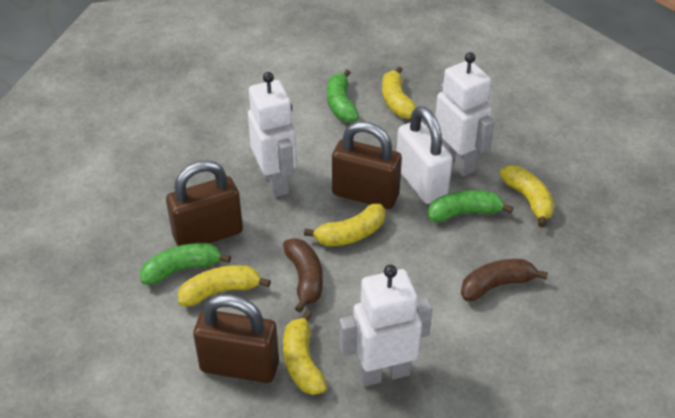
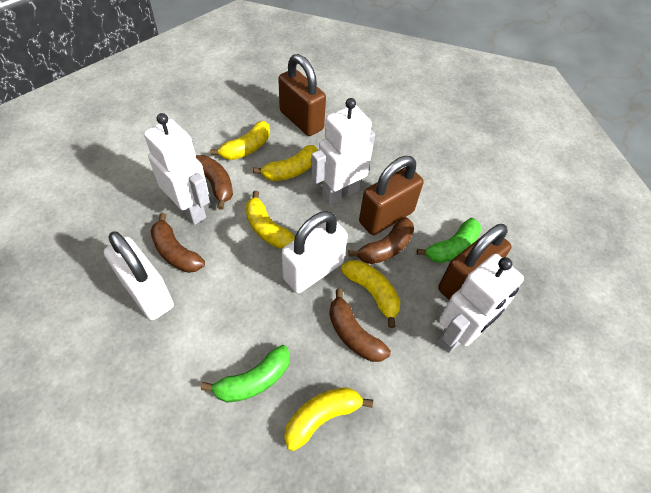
brown banana: 2 -> 4
green banana: 3 -> 2
white padlock: 1 -> 2

